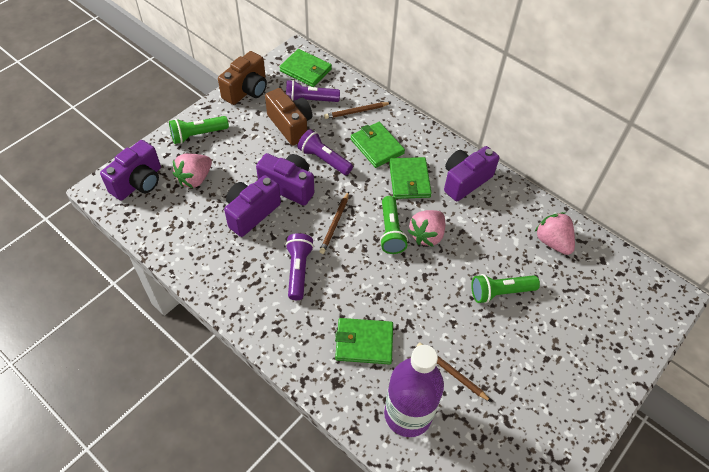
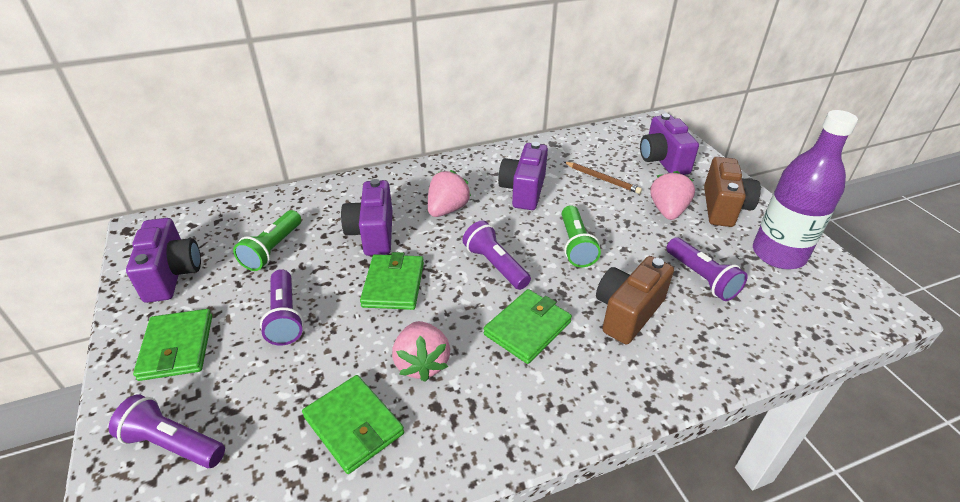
brown pencil: 3 -> 1
green flashlight: 3 -> 2
purple flashlight: 3 -> 4

